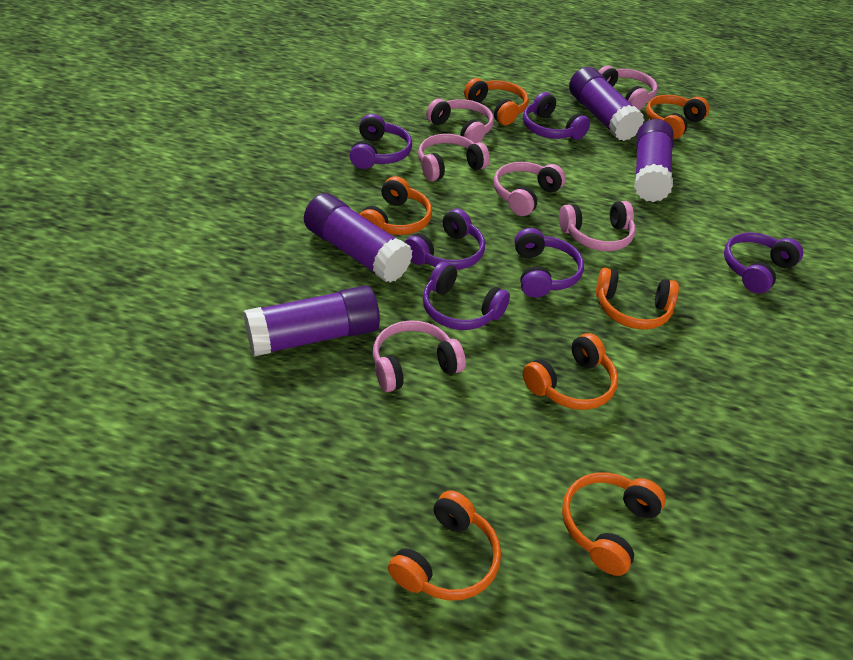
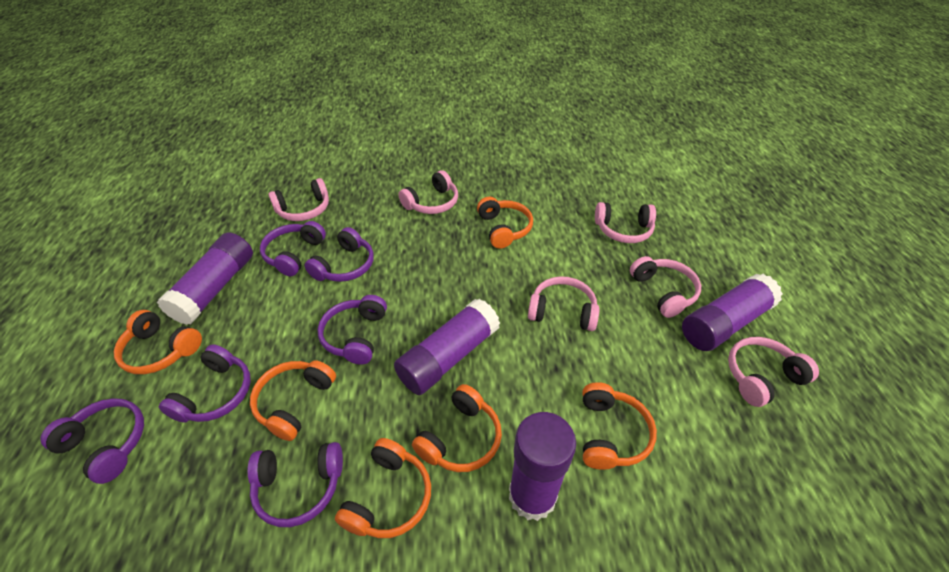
orange headphones: 7 -> 6

